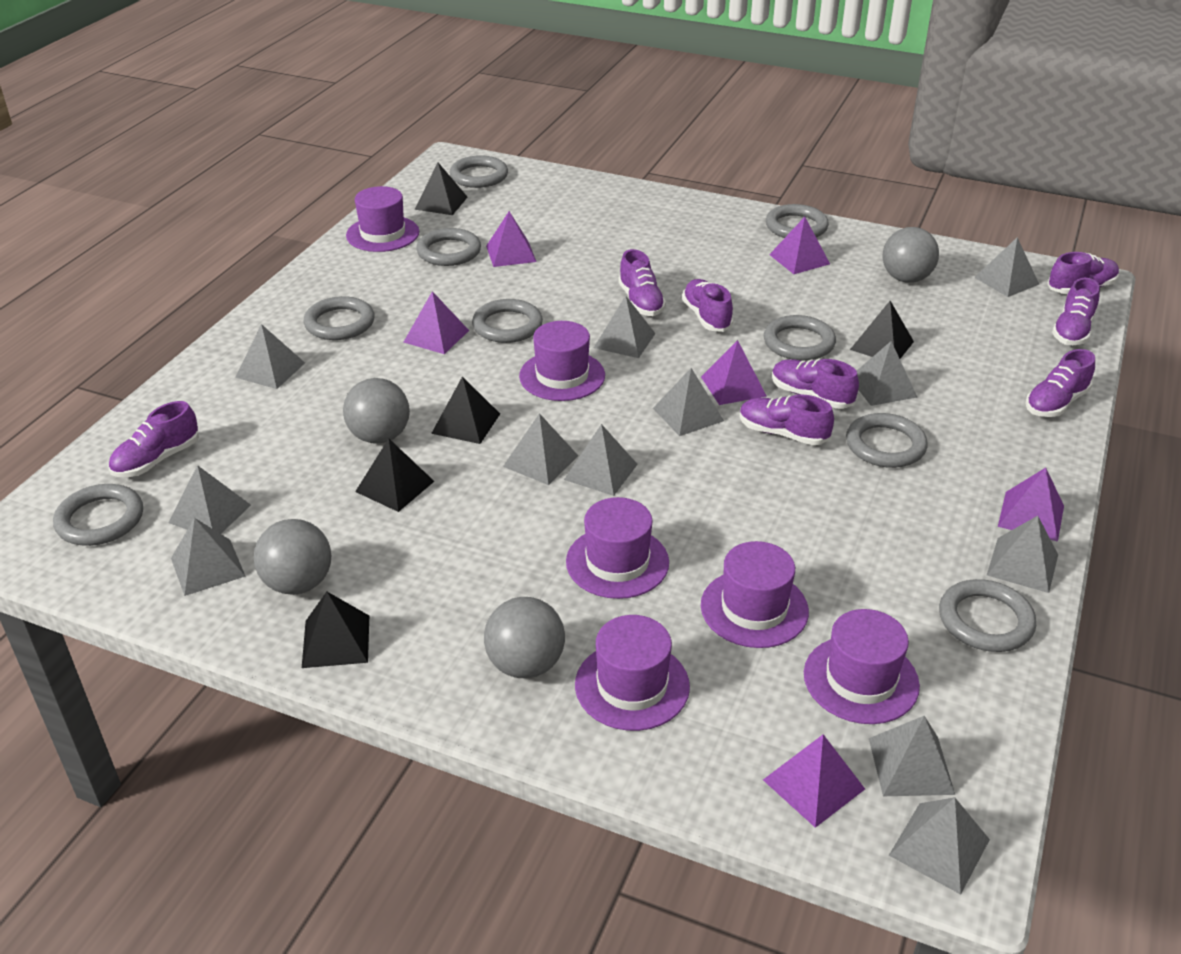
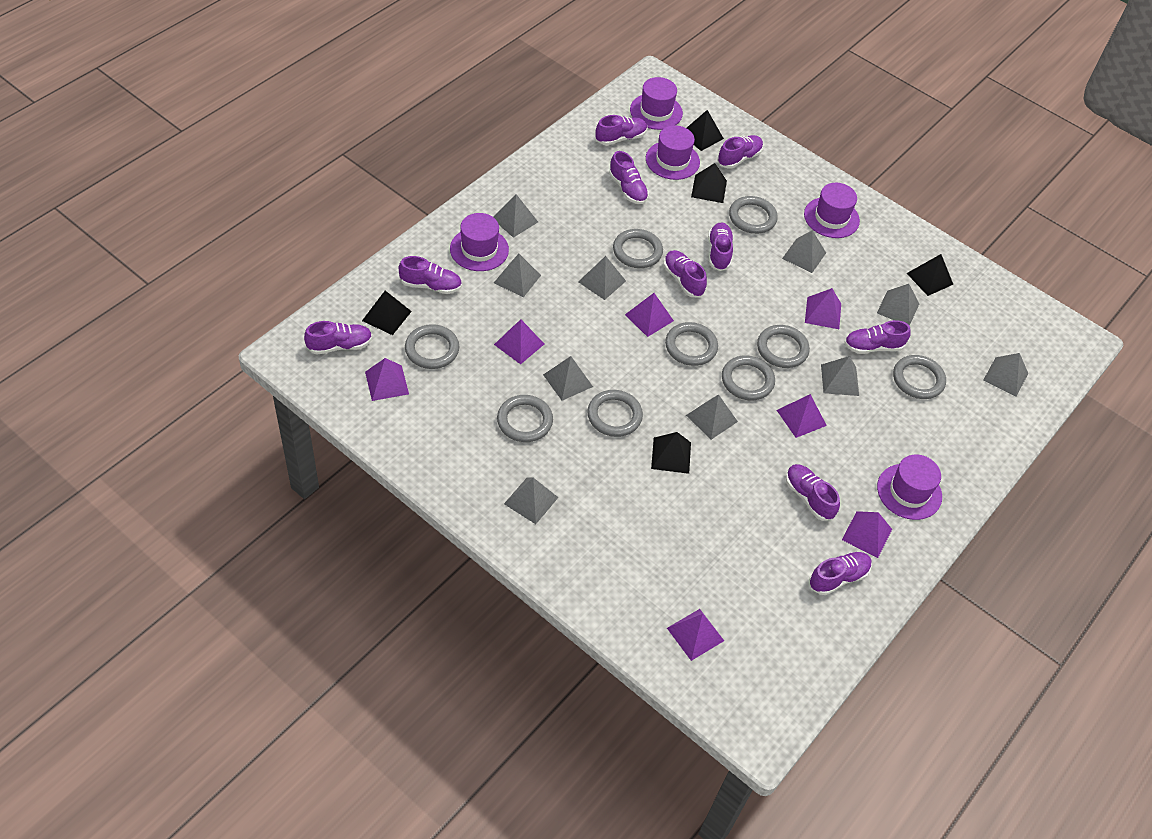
grey ball: 4 -> 0
grey pyramid: 12 -> 10
purple hat: 6 -> 5
purple pyramid: 6 -> 7
purple shoe: 8 -> 10

